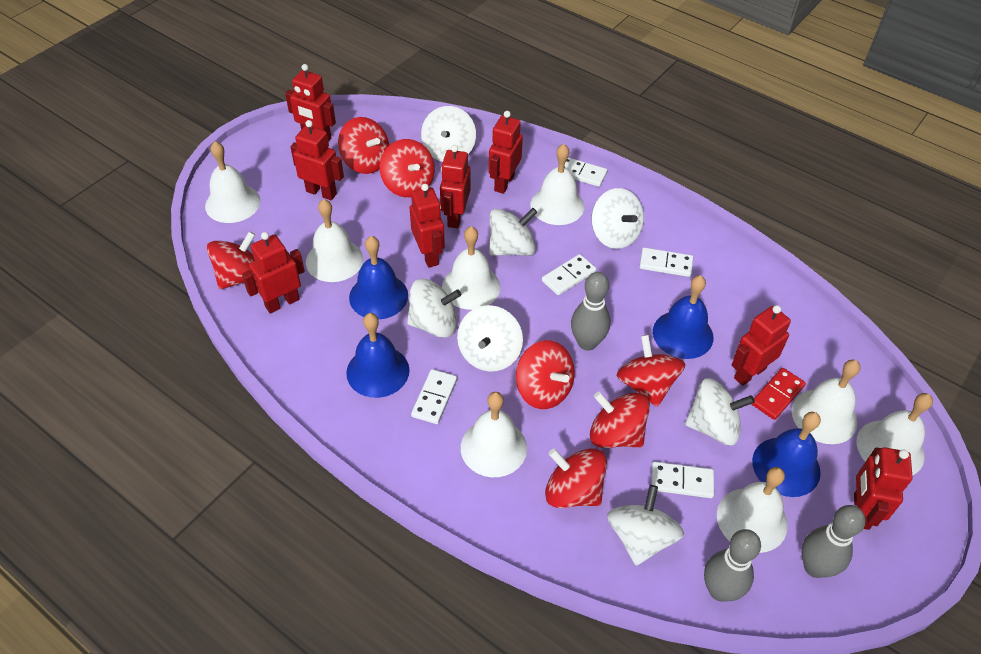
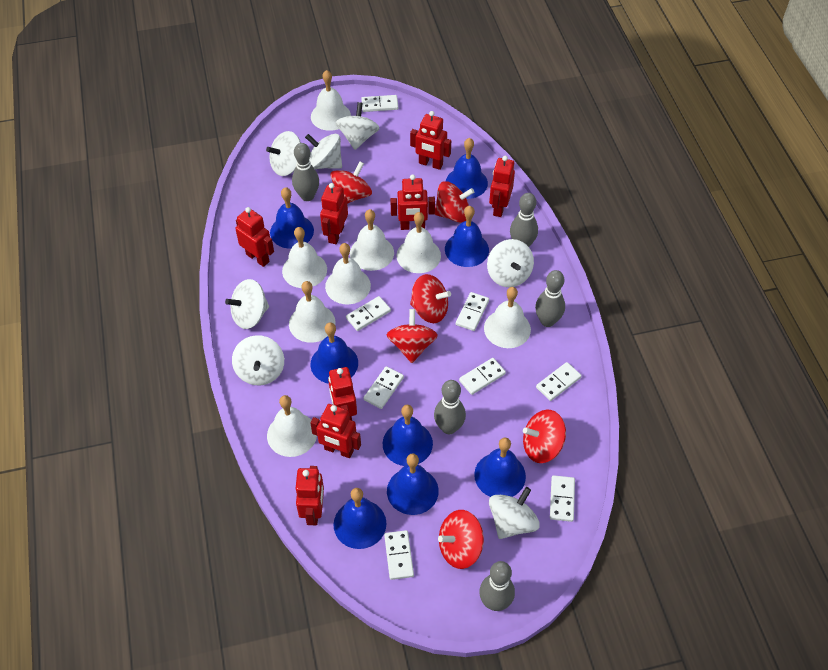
blue bell: 4 -> 8
grey bowling pin: 3 -> 5
red domino: 1 -> 0
red spinning top: 7 -> 6
white domino: 5 -> 8

